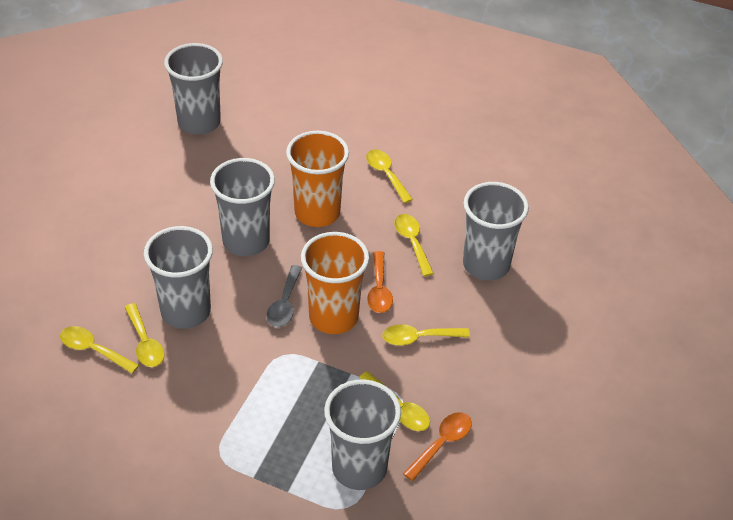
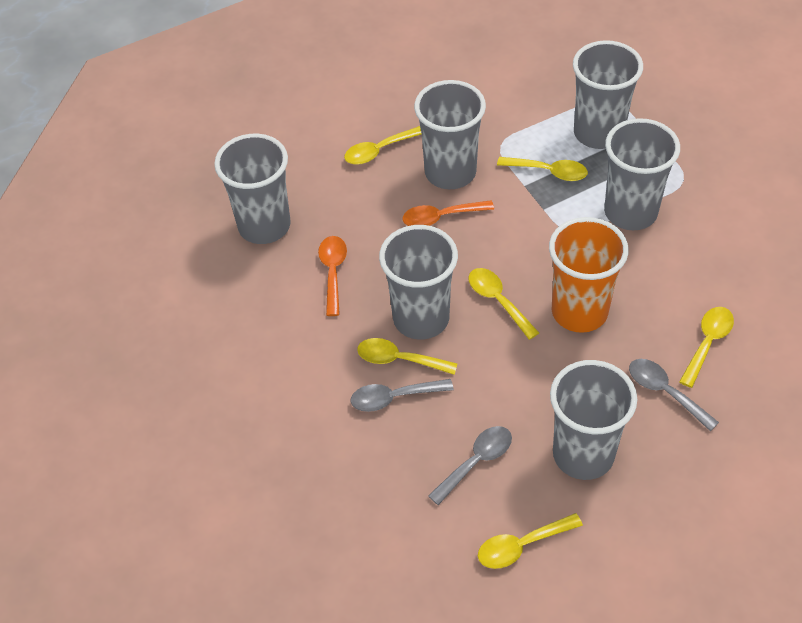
grey cup: 5 -> 6
grey spoon: 1 -> 3
orange cup: 2 -> 1

